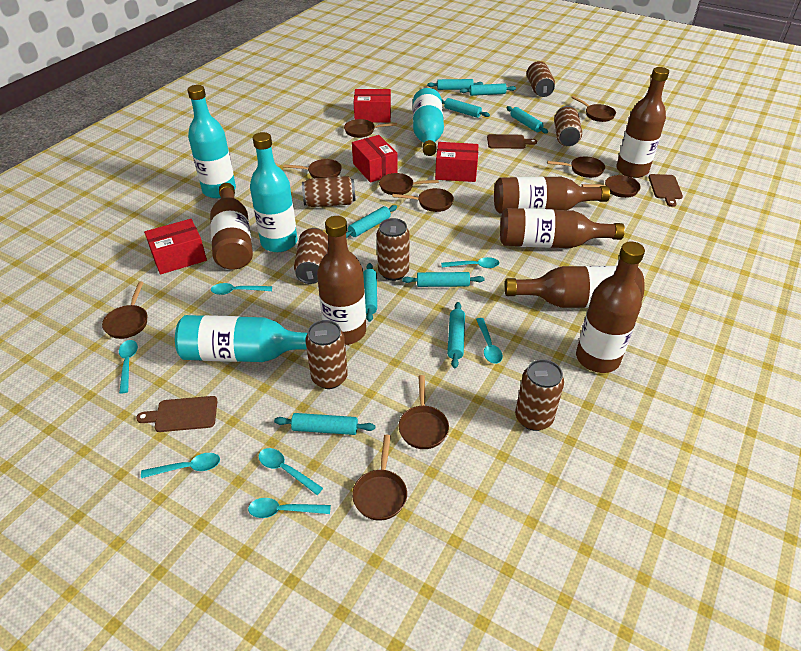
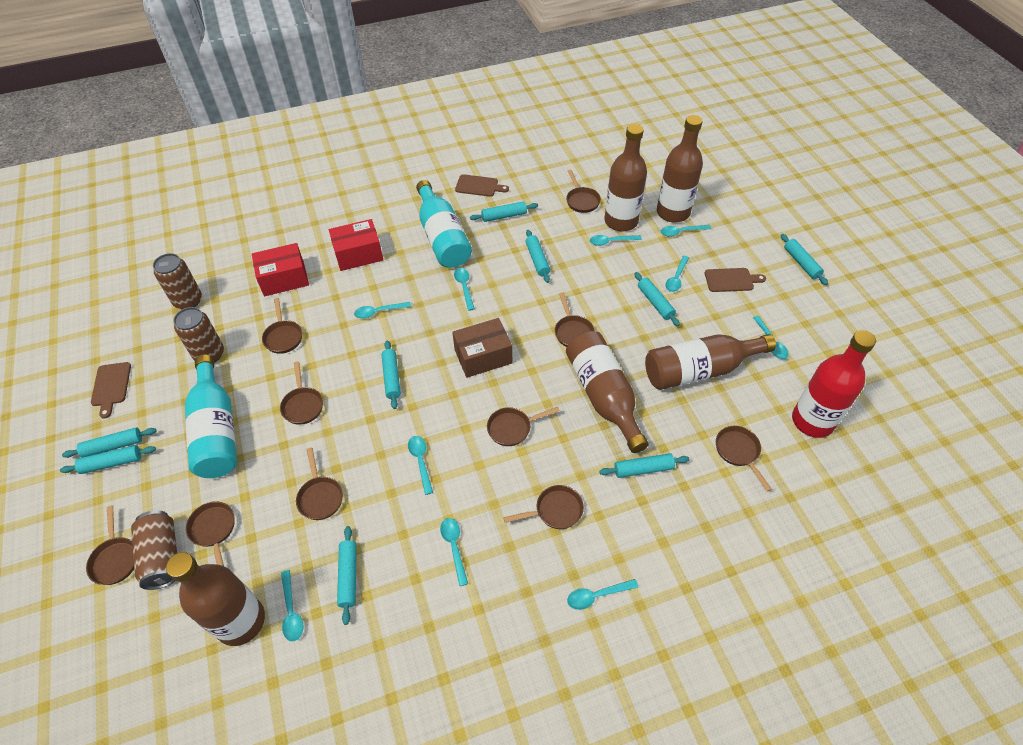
brown bottle: 7 -> 5
brown box: 0 -> 1
brown can: 7 -> 3
red bottle: 0 -> 1
red box: 4 -> 2
turquoise bottle: 4 -> 2
turquoise spoon: 7 -> 10

